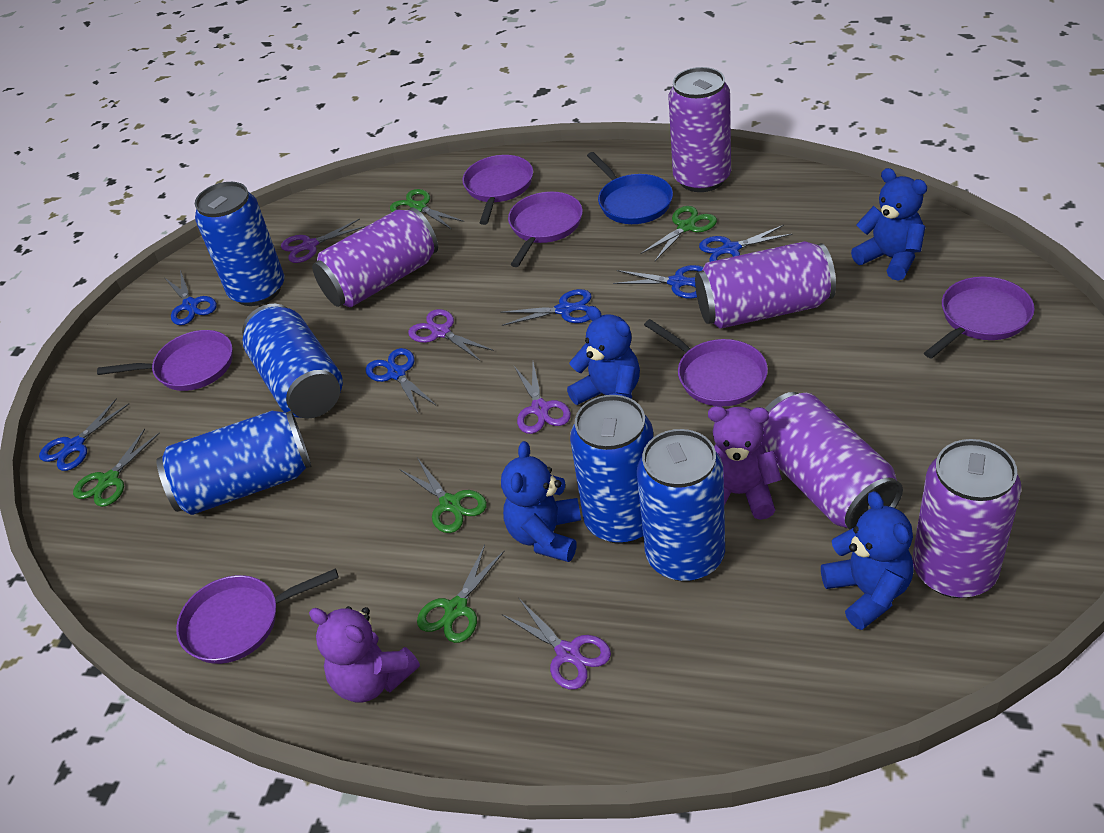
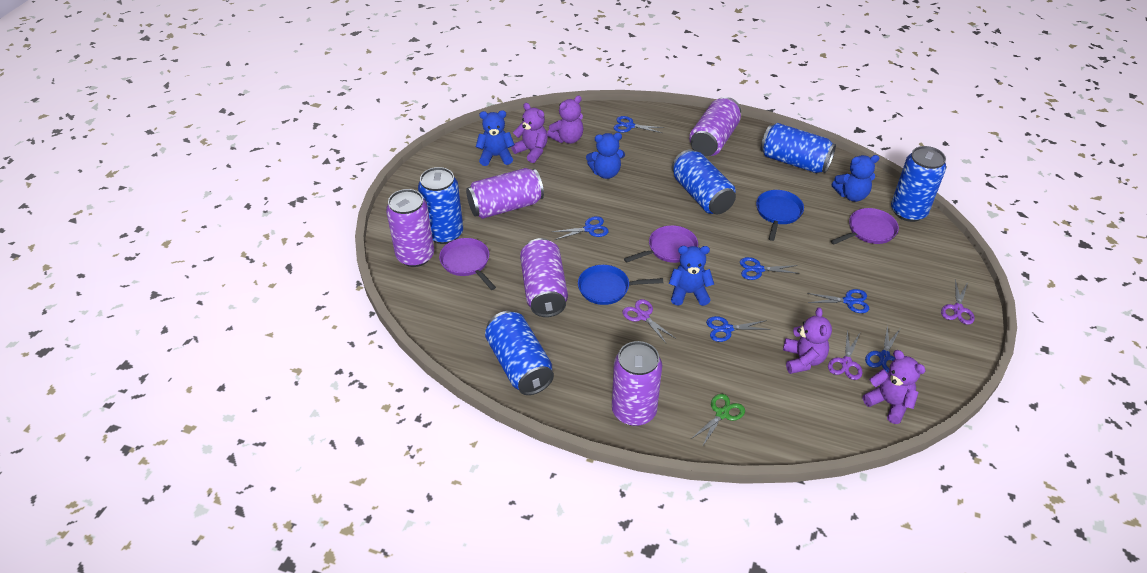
blue pan: 1 -> 2
green scissors: 5 -> 1
purple pan: 6 -> 3
purple scissors: 4 -> 3
purple teddy bear: 2 -> 4

